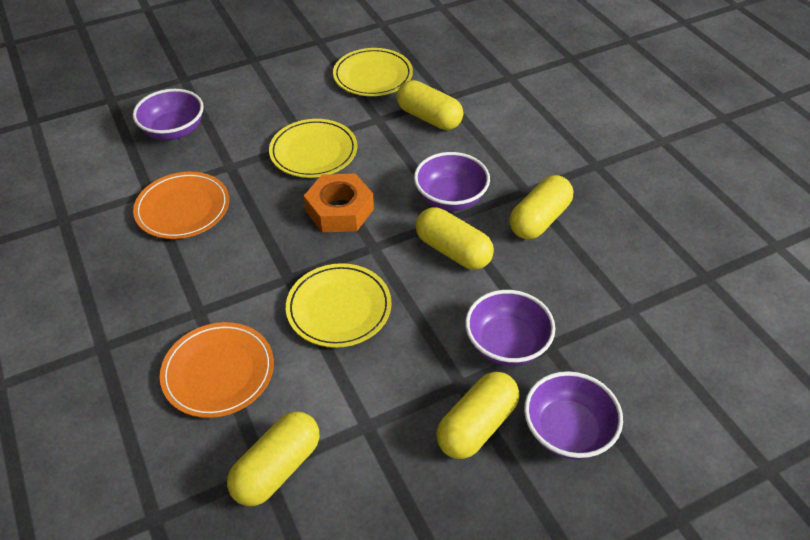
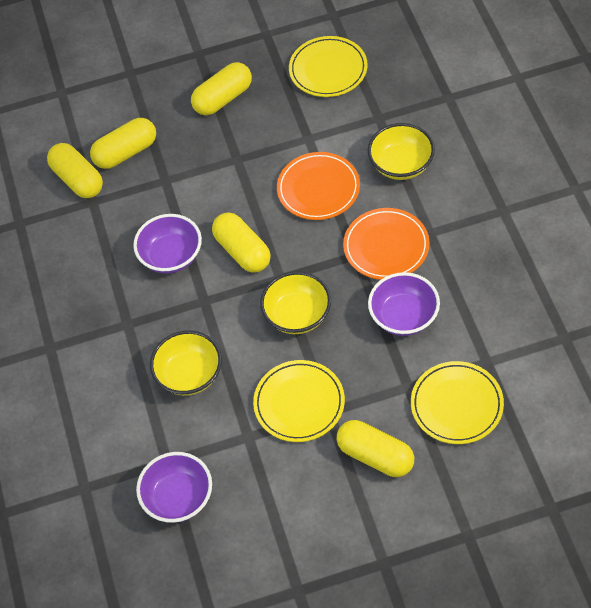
orange nut: 1 -> 0
purple bowl: 4 -> 3
yellow bowl: 0 -> 3

